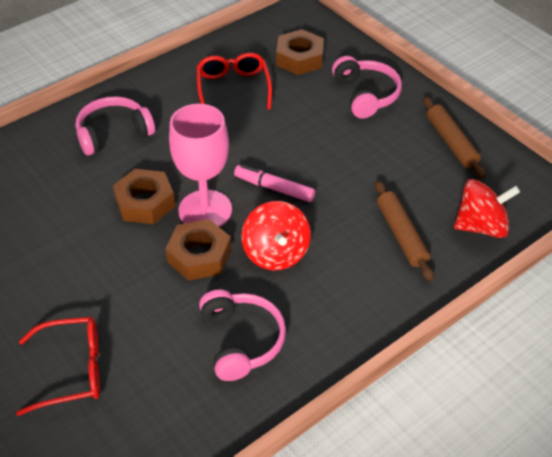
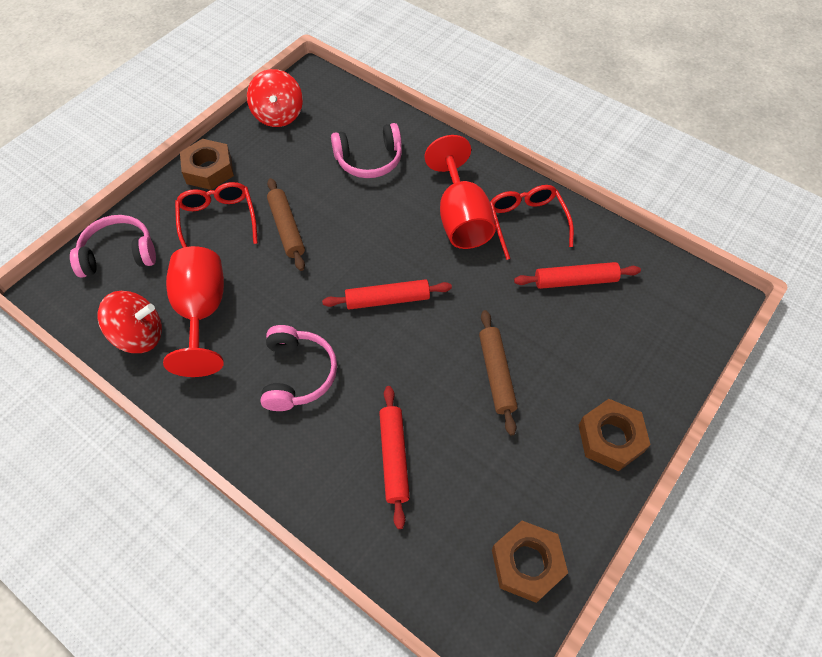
pink goblet: 1 -> 0
pink marker: 1 -> 0
red goblet: 0 -> 2
red rolling pin: 0 -> 3

